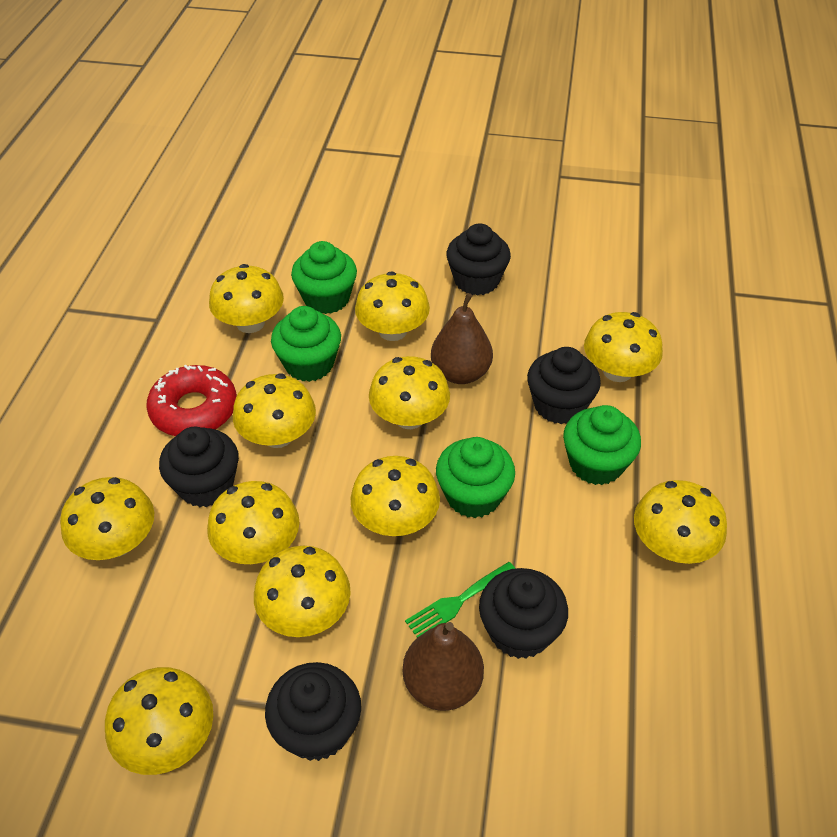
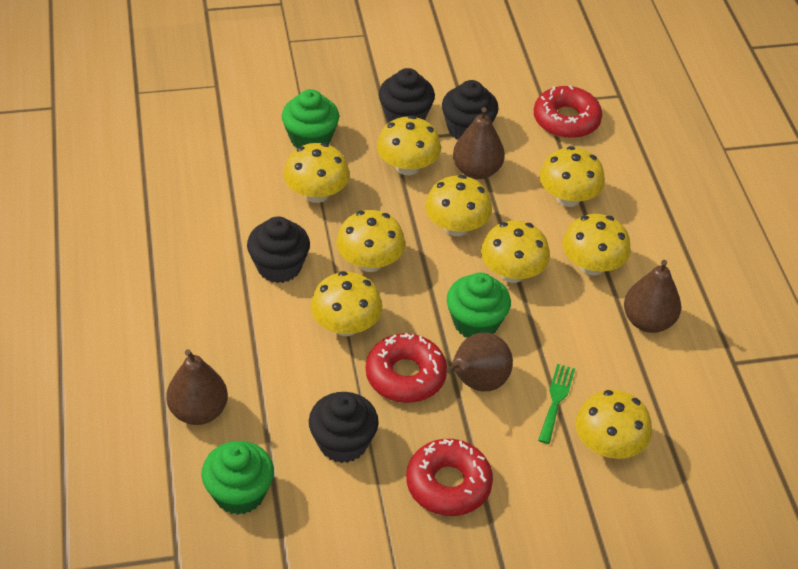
black cupcake: 5 -> 4
brown pear: 2 -> 4
green cupcake: 4 -> 3
red donut: 1 -> 3
yellow mushroom: 11 -> 9

